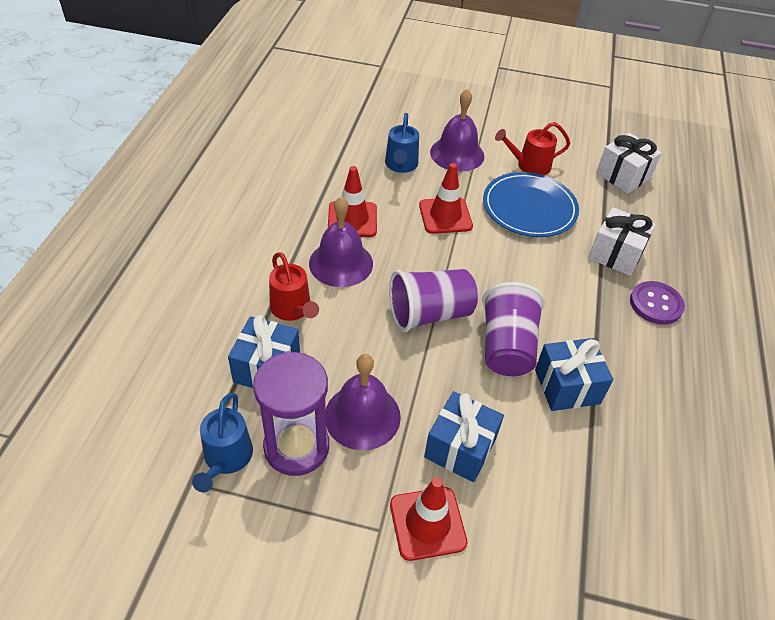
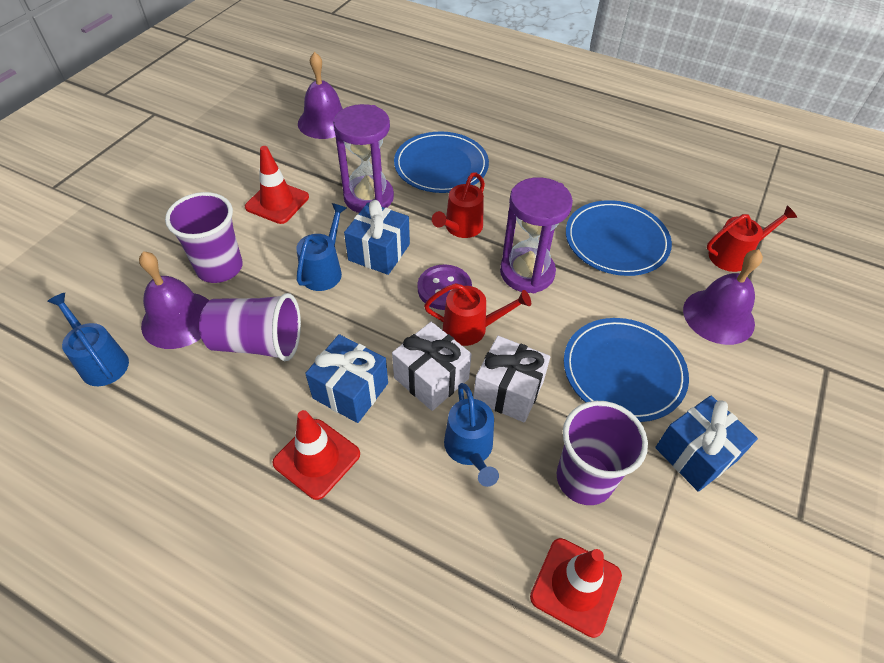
blue plate: 1 -> 3
blue watering can: 2 -> 3
purple cup: 2 -> 3
purple hourglass: 1 -> 2
red watering can: 2 -> 3

